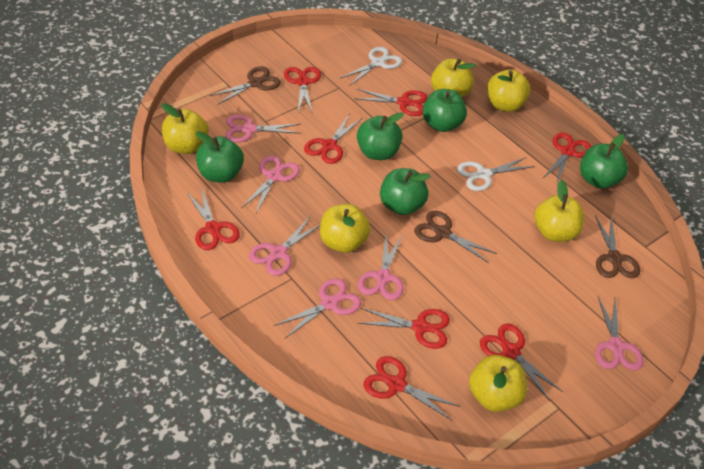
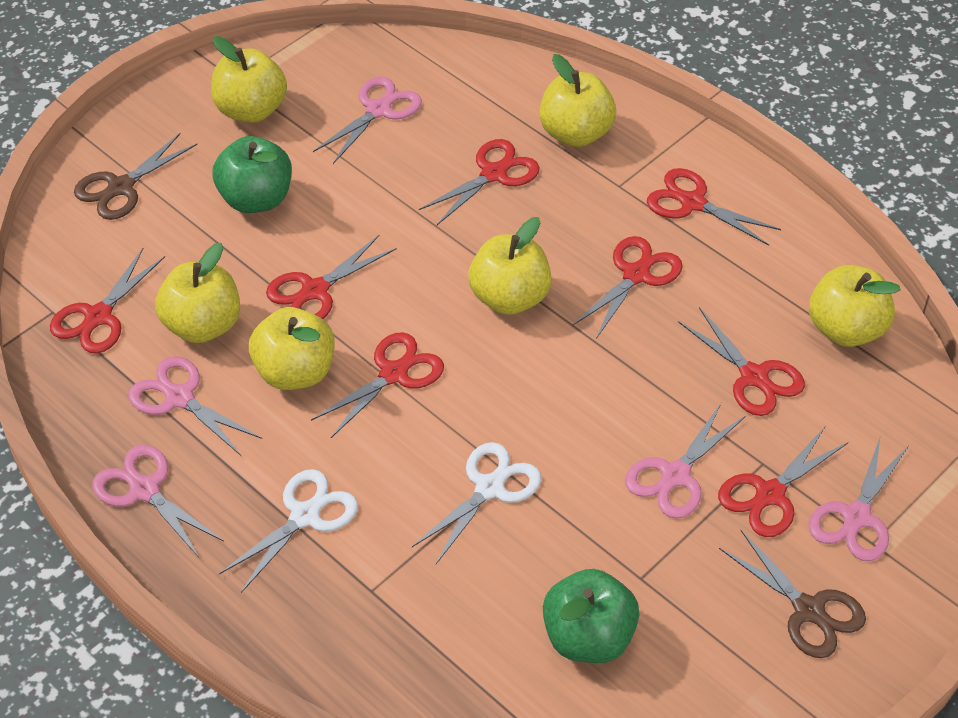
brown scissors: 3 -> 2
green apple: 5 -> 2
pink scissors: 6 -> 5

